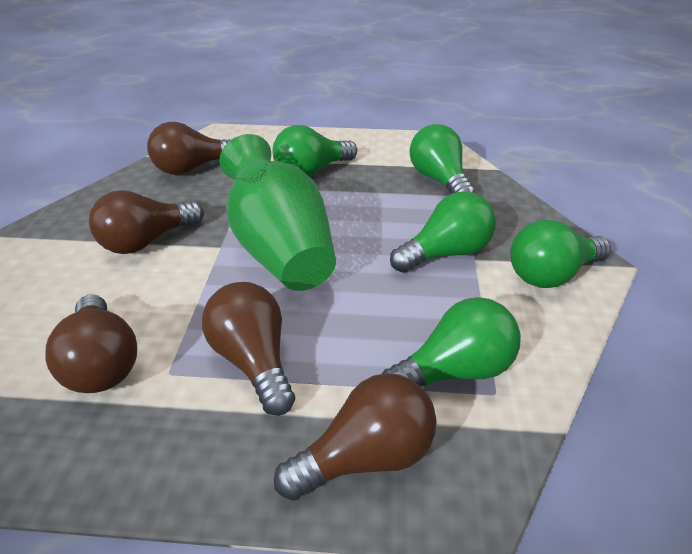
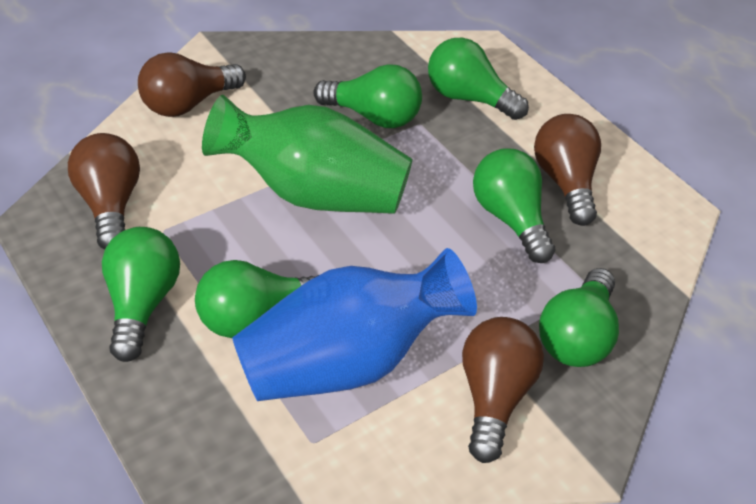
blue vase: 0 -> 1
brown light bulb: 5 -> 4
green light bulb: 5 -> 6

